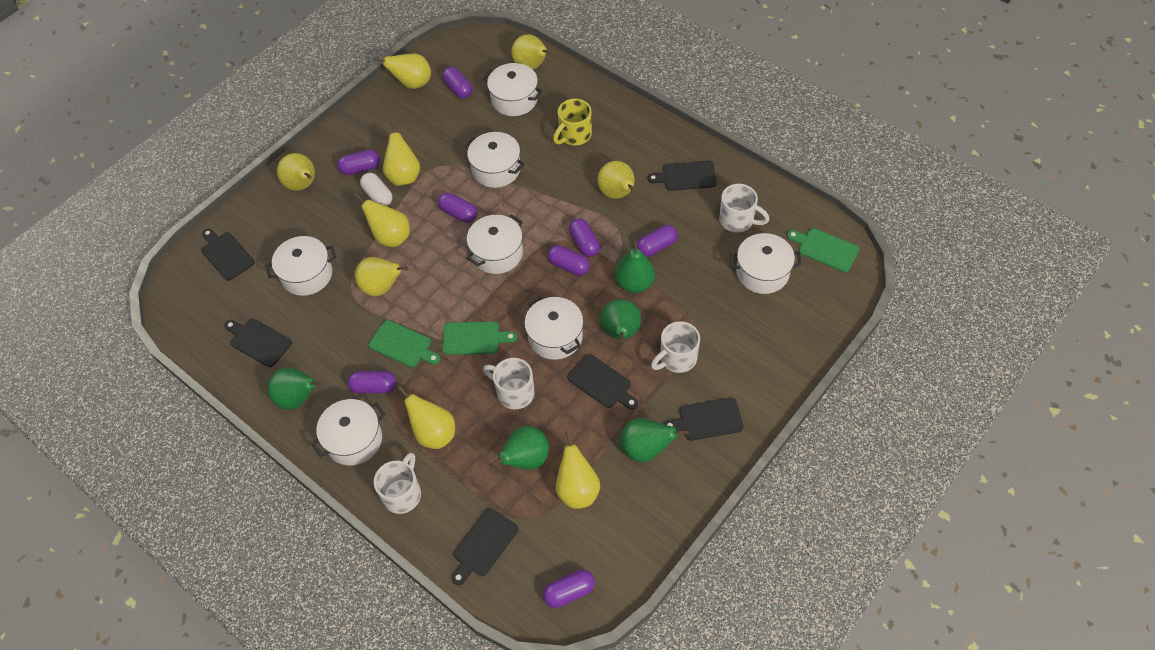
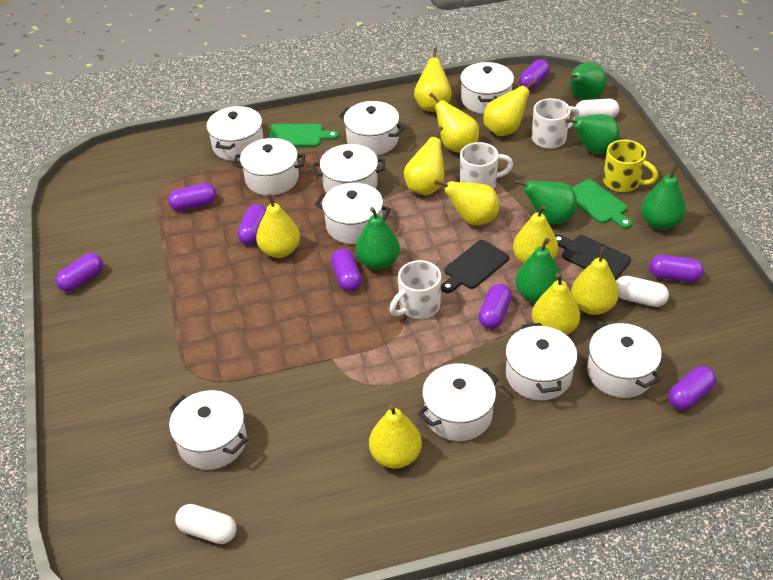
black cutting board: 6 -> 2
green cutting board: 3 -> 2
green pear: 5 -> 6
white capsule: 1 -> 3
white mug: 4 -> 3
white pot: 7 -> 10
yellow pear: 9 -> 10

